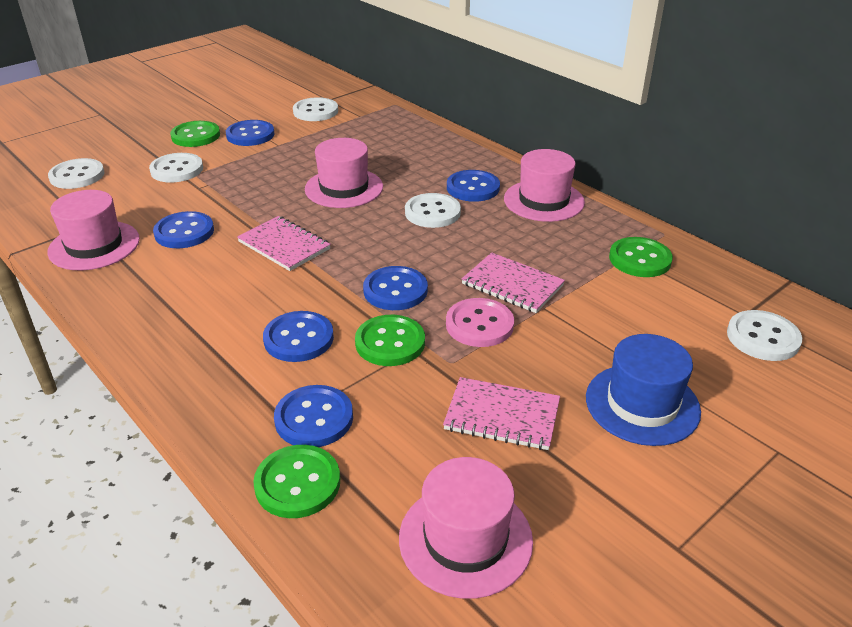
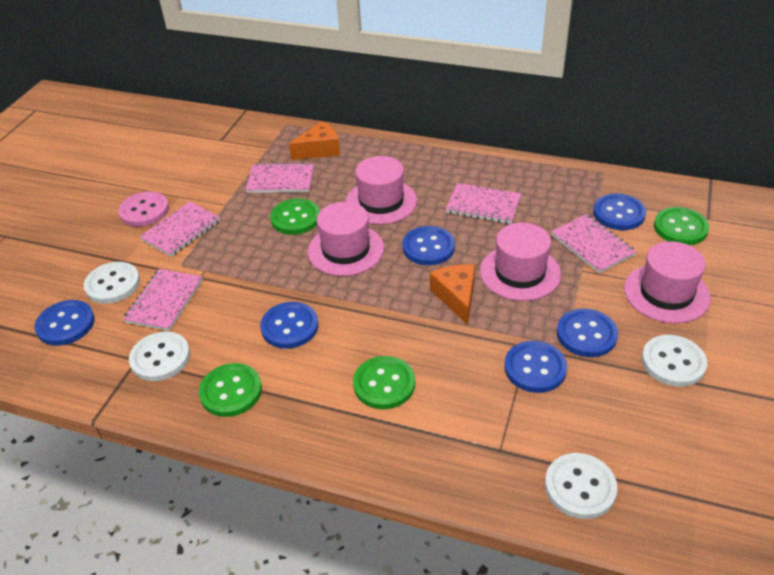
blue hat: 1 -> 0
orange cheese: 0 -> 2
pink notebook: 3 -> 5
white button: 5 -> 4

